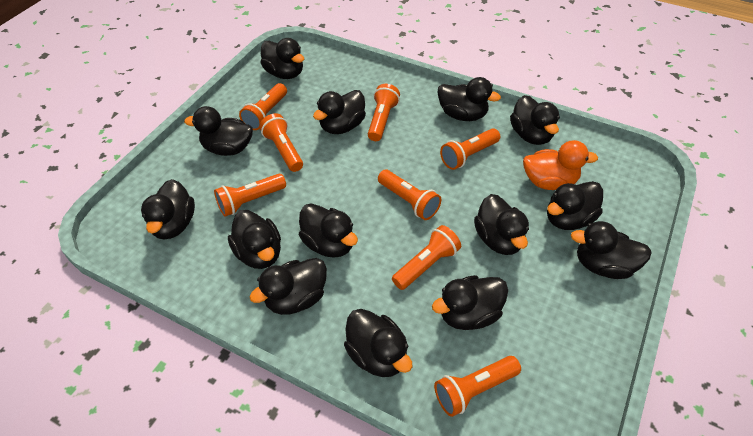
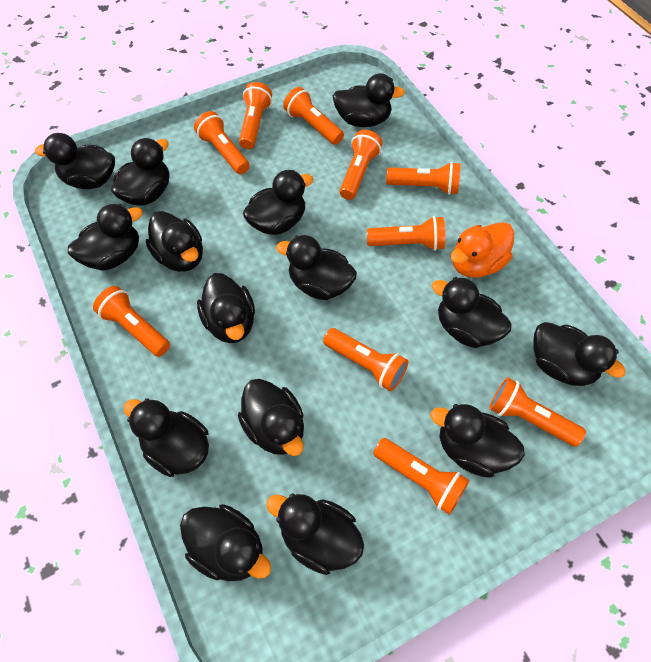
black duck: 14 -> 15
orange flashlight: 8 -> 10

